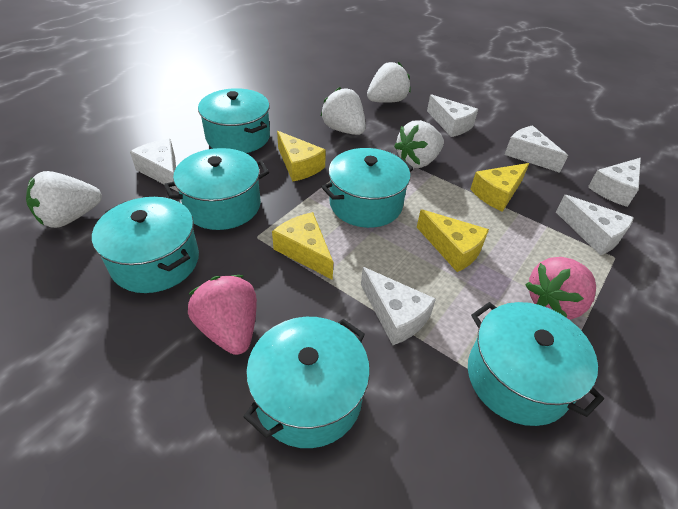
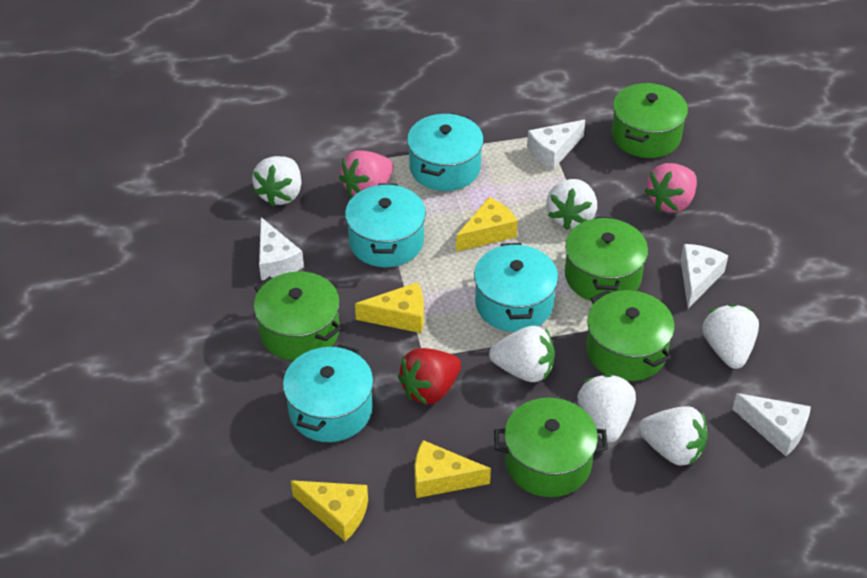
green pot: 0 -> 5
red strawberry: 0 -> 1
turquoise pot: 6 -> 4
white cheese: 6 -> 4
white strawberry: 4 -> 6

